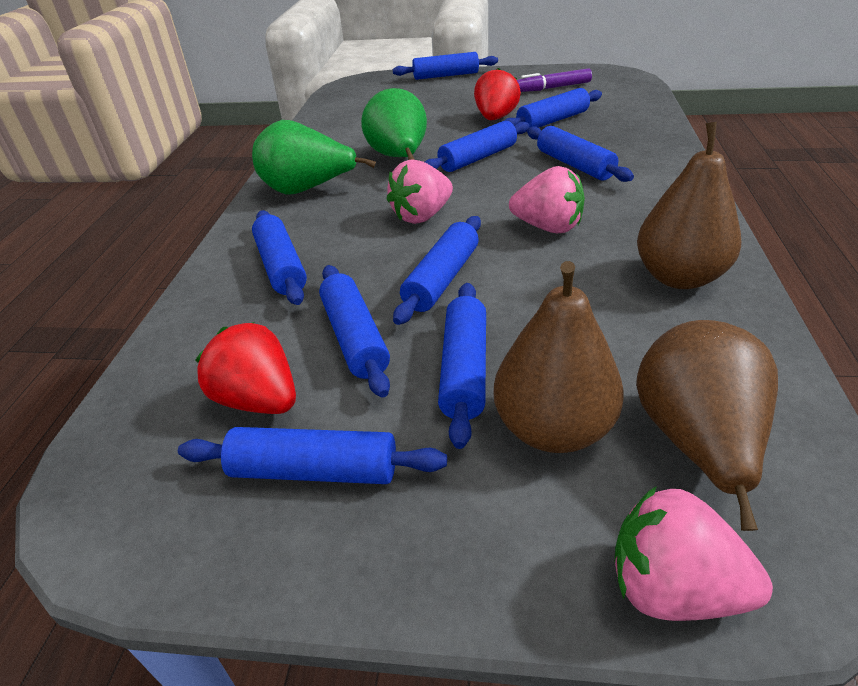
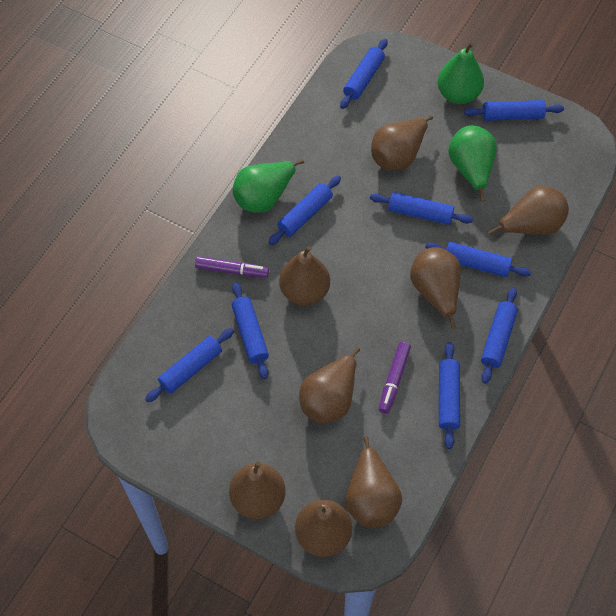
brown pear: 3 -> 8
green pear: 2 -> 3
pink strawberry: 3 -> 0
purple marker: 1 -> 2
red strawberry: 2 -> 0

